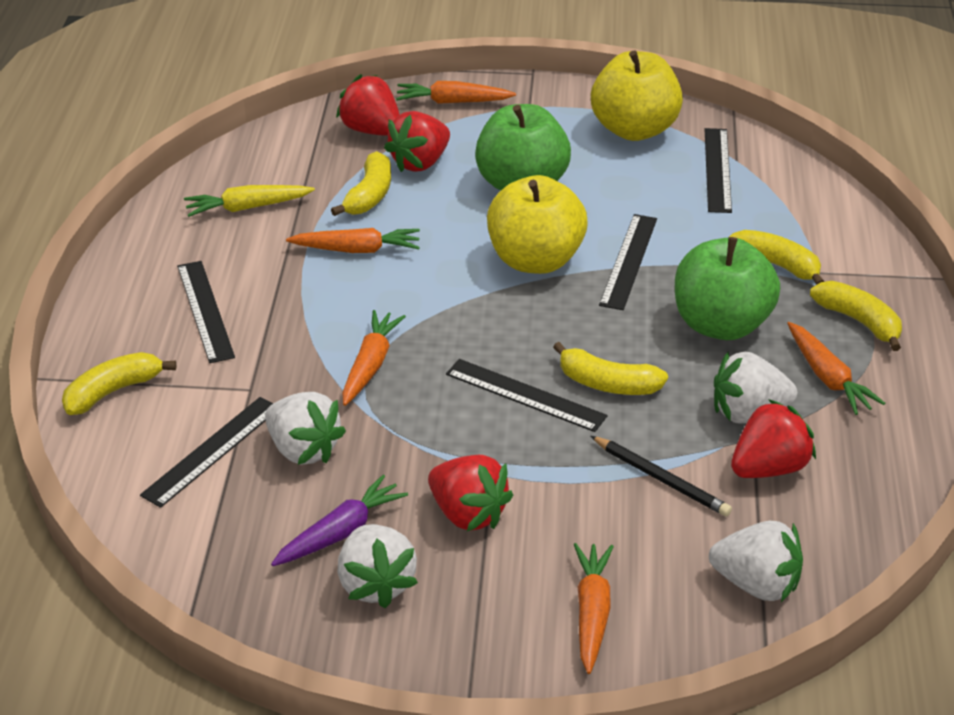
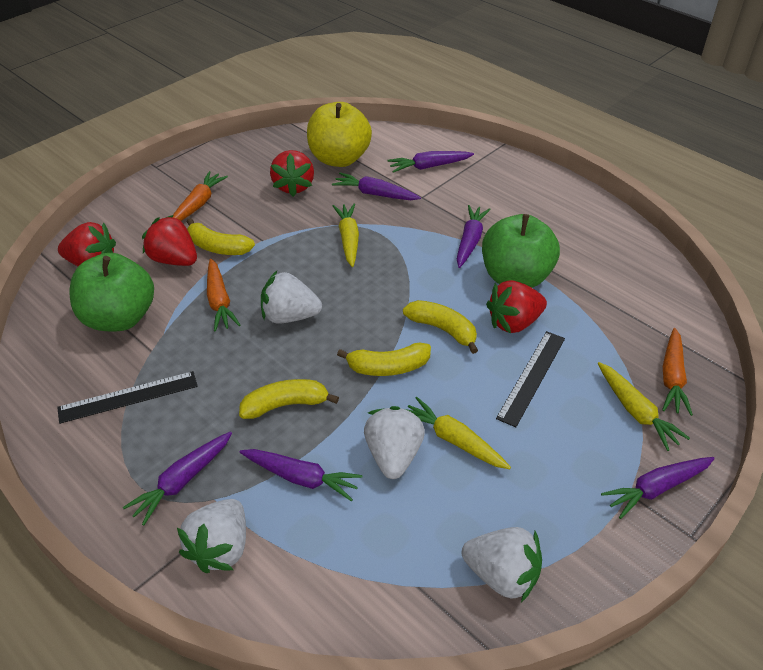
black pencil: 1 -> 0
black ruler: 5 -> 2
orange carrot: 5 -> 3
purple carrot: 1 -> 6
yellow apple: 2 -> 1
yellow banana: 5 -> 4
yellow carrot: 1 -> 3

